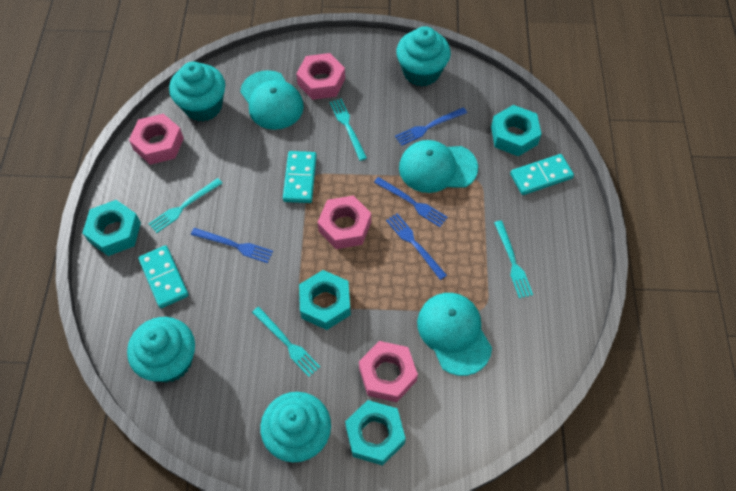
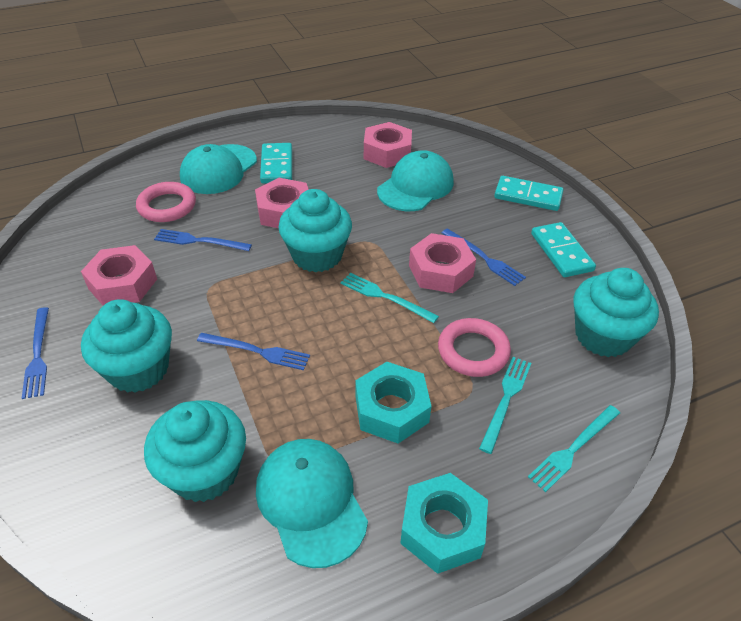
pink ring: 0 -> 2
turquoise fork: 4 -> 3
turquoise nut: 4 -> 2

